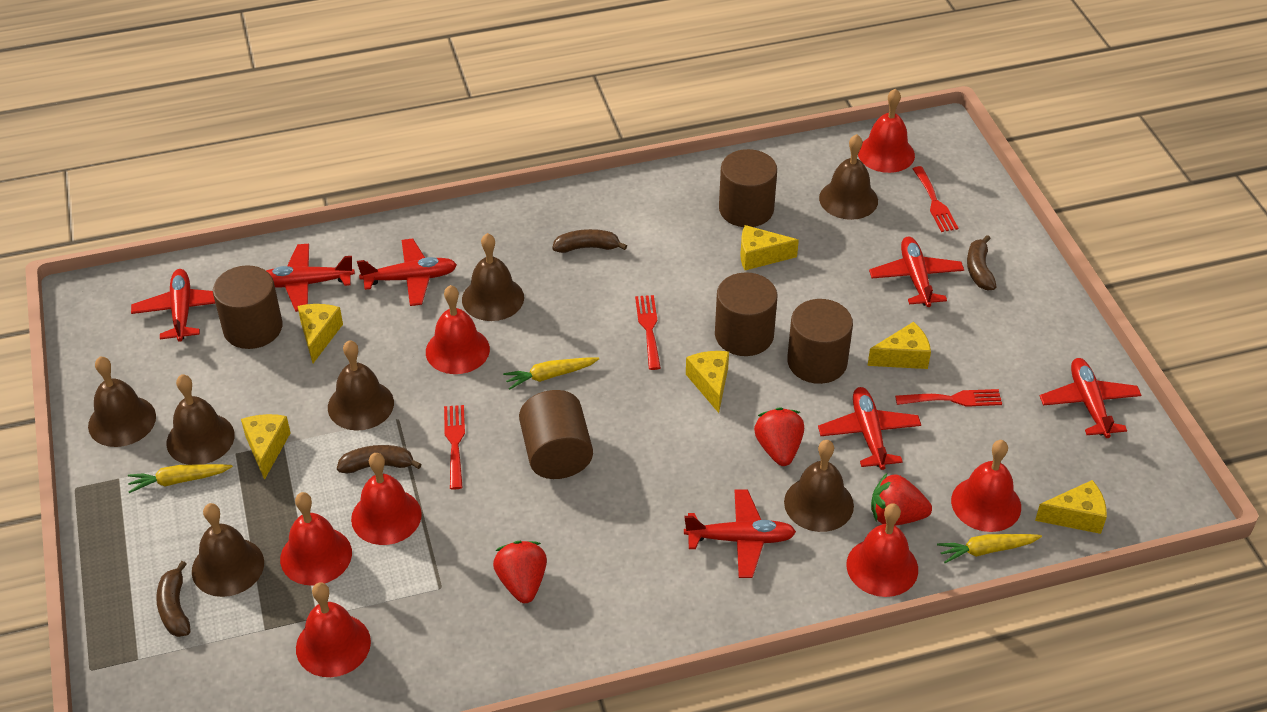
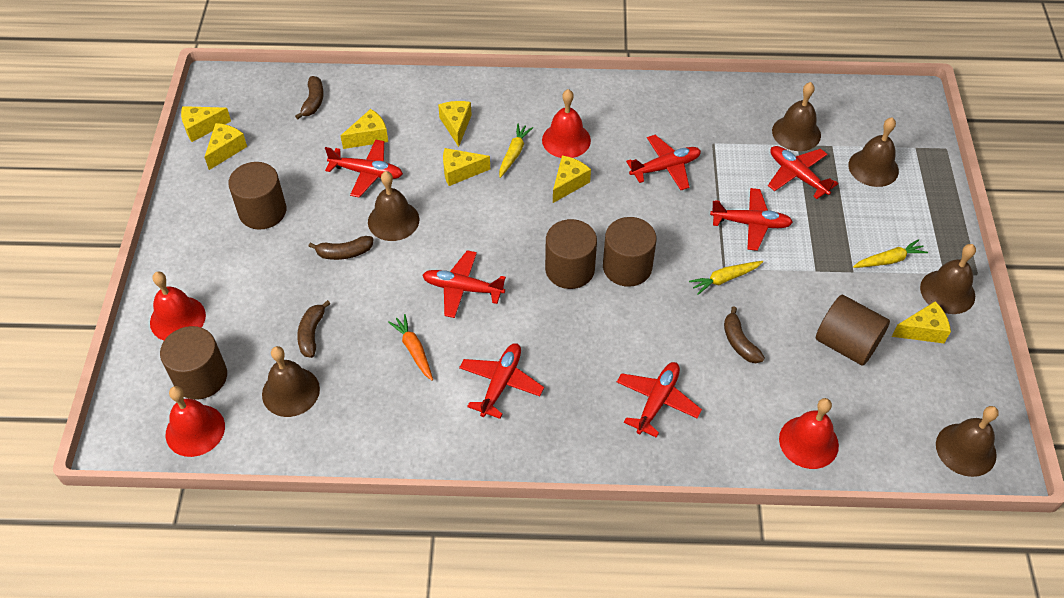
brown bell: 7 -> 6
orange carrot: 0 -> 1
red bell: 7 -> 4
red fork: 4 -> 0
red strawberry: 3 -> 0
yellow cheese: 6 -> 7

